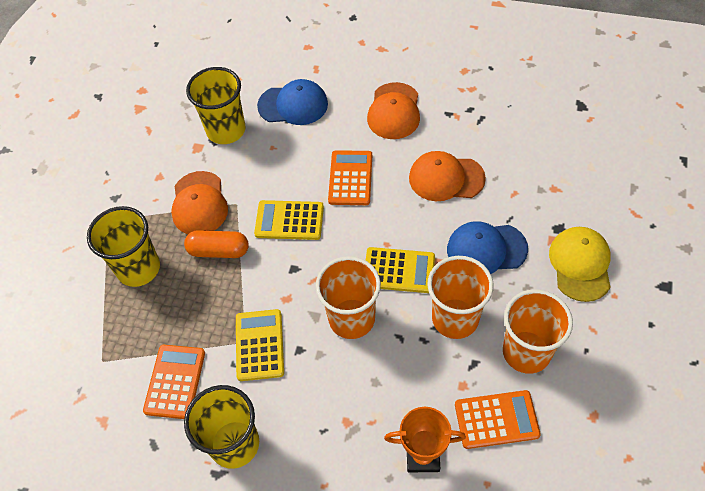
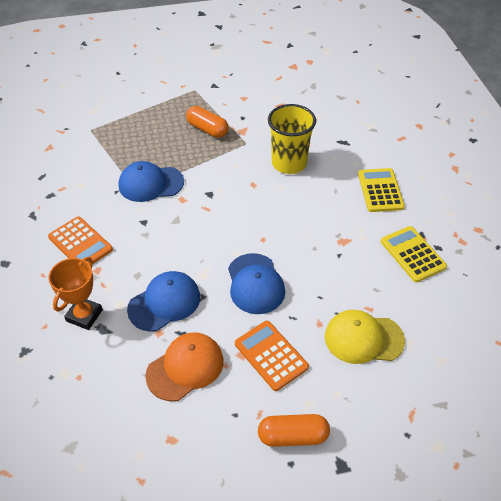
blue cap: 2 -> 3
orange calculator: 3 -> 2
orange cap: 3 -> 1
orange capsule: 1 -> 2
orange cup: 3 -> 0
yellow calculator: 3 -> 2
yellow cup: 3 -> 1

